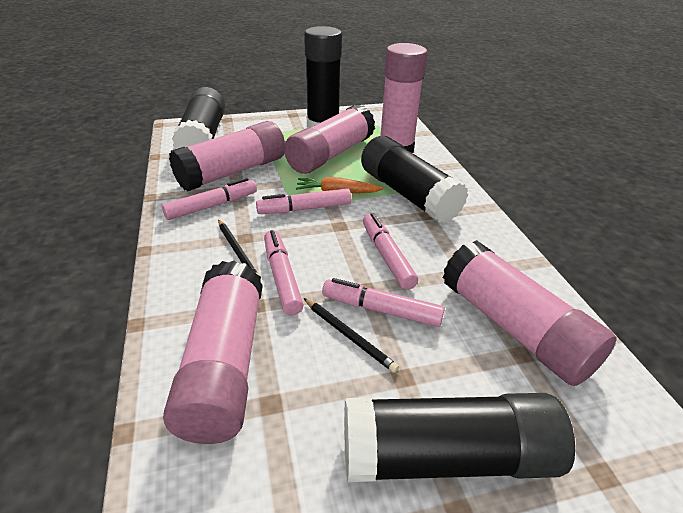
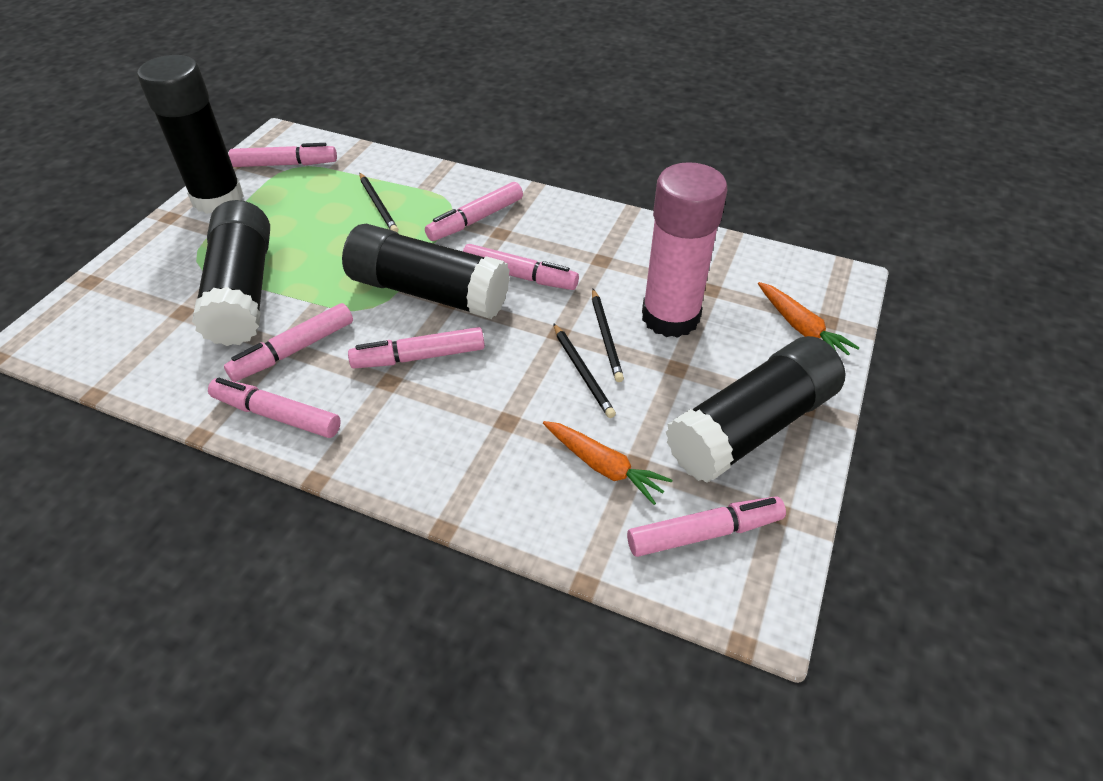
black pencil: 2 -> 3
orange carrot: 1 -> 2
pink glue stick: 5 -> 1
pink marker: 5 -> 7

